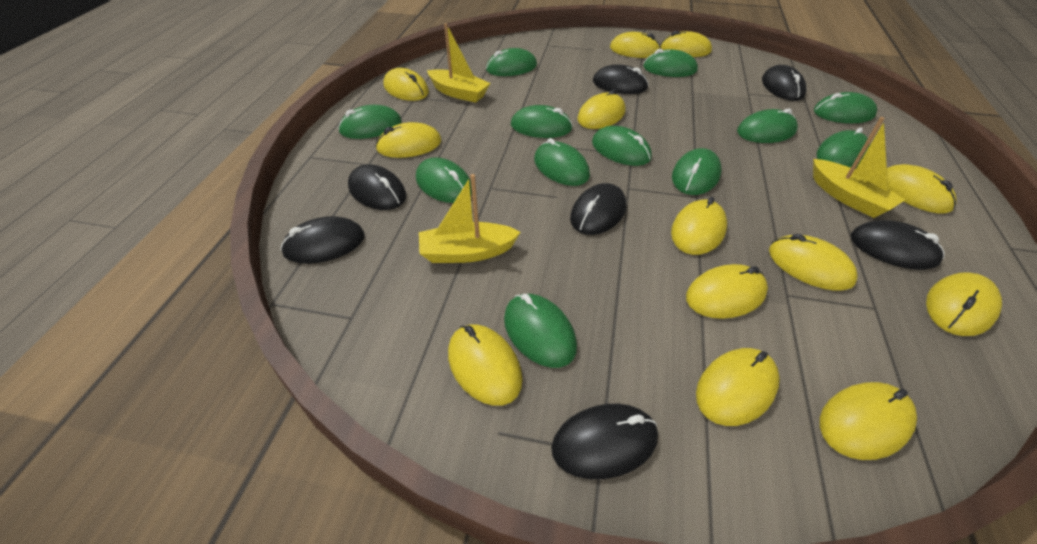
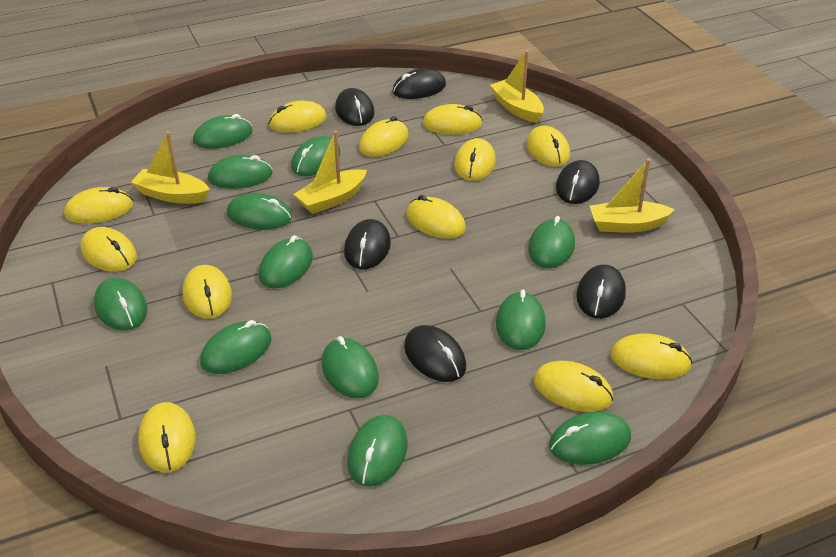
black mouse: 7 -> 6
yellow boat: 3 -> 4
yellow mouse: 13 -> 12

